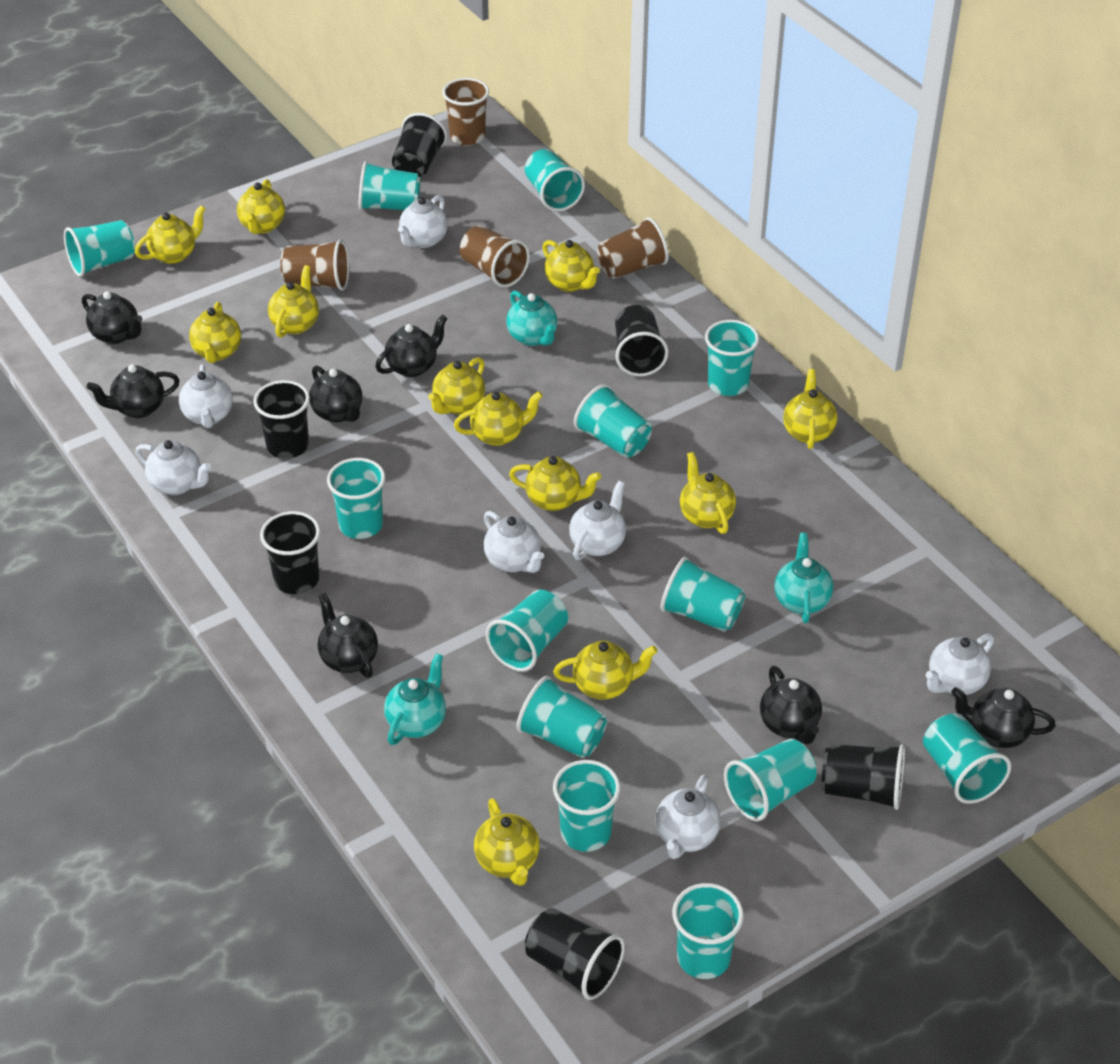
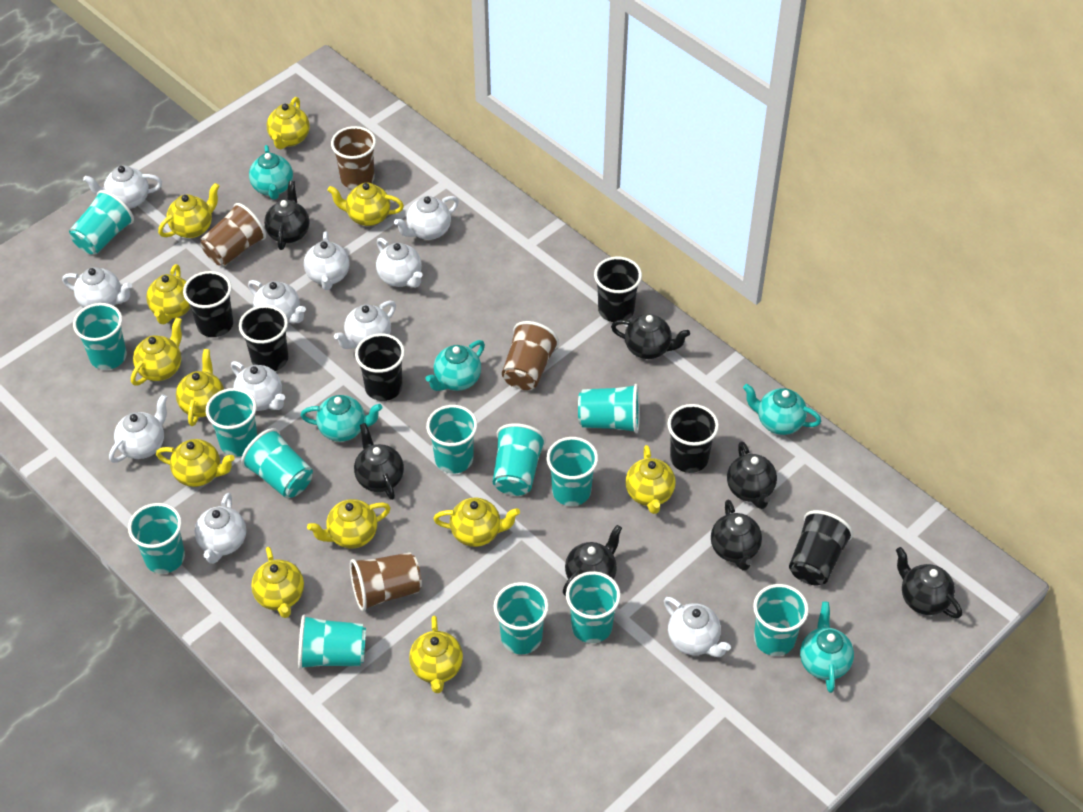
turquoise teapot: 3 -> 5
white teapot: 7 -> 11

